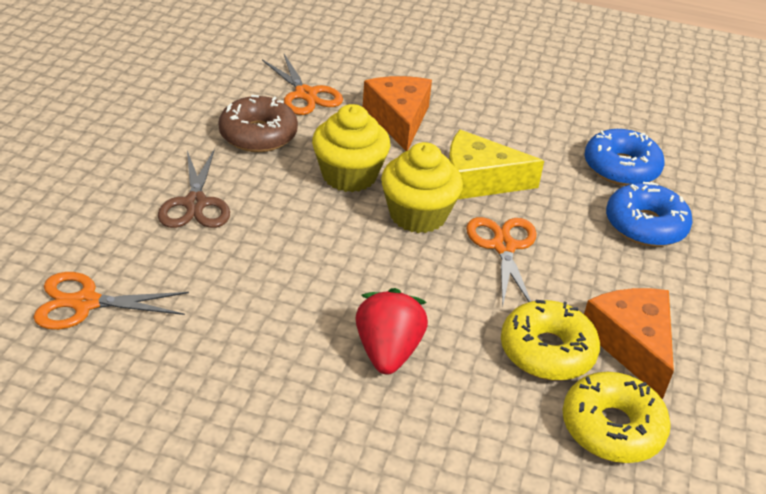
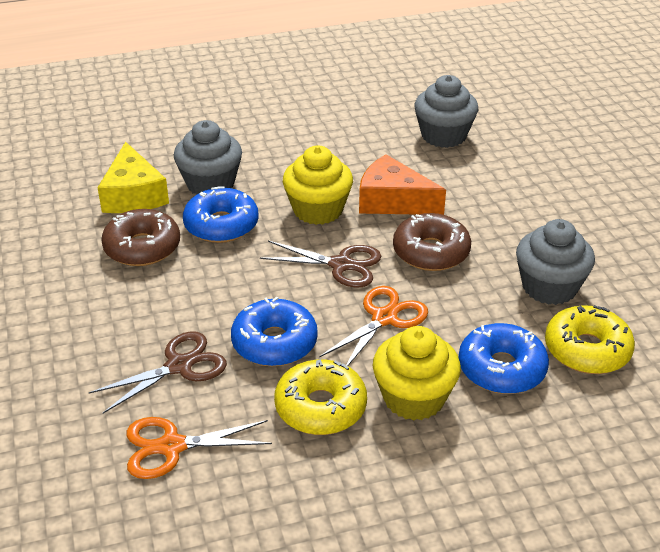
blue donut: 2 -> 3
brown donut: 1 -> 2
brown scissors: 1 -> 2
grey cupcake: 0 -> 3
orange cheese: 2 -> 1
orange scissors: 3 -> 2
red strawberry: 1 -> 0

